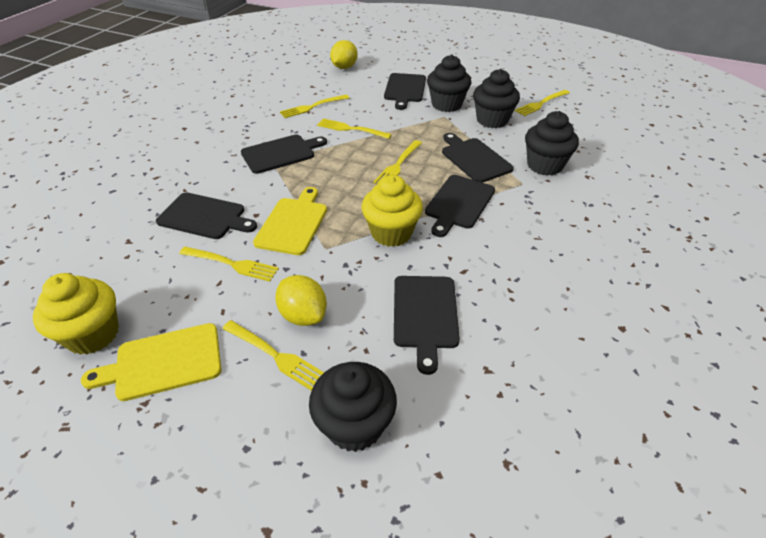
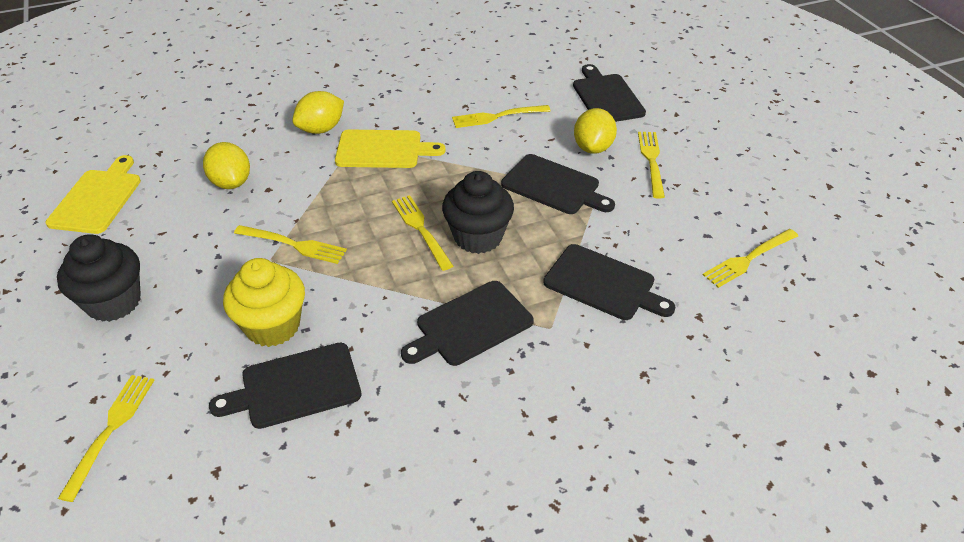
black cupcake: 4 -> 2
black cutting board: 6 -> 5
yellow cupcake: 2 -> 1
yellow lemon: 2 -> 3

